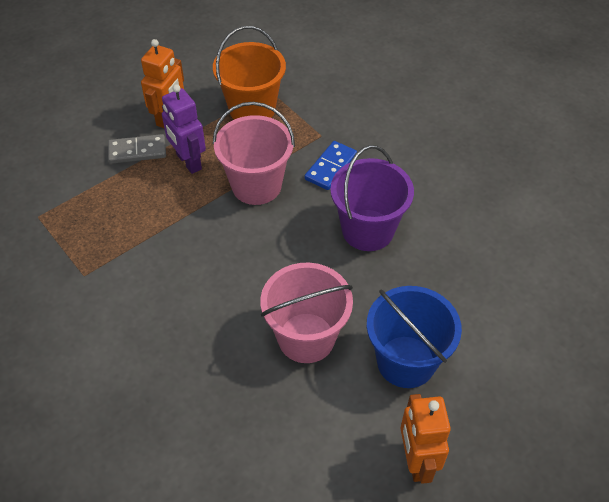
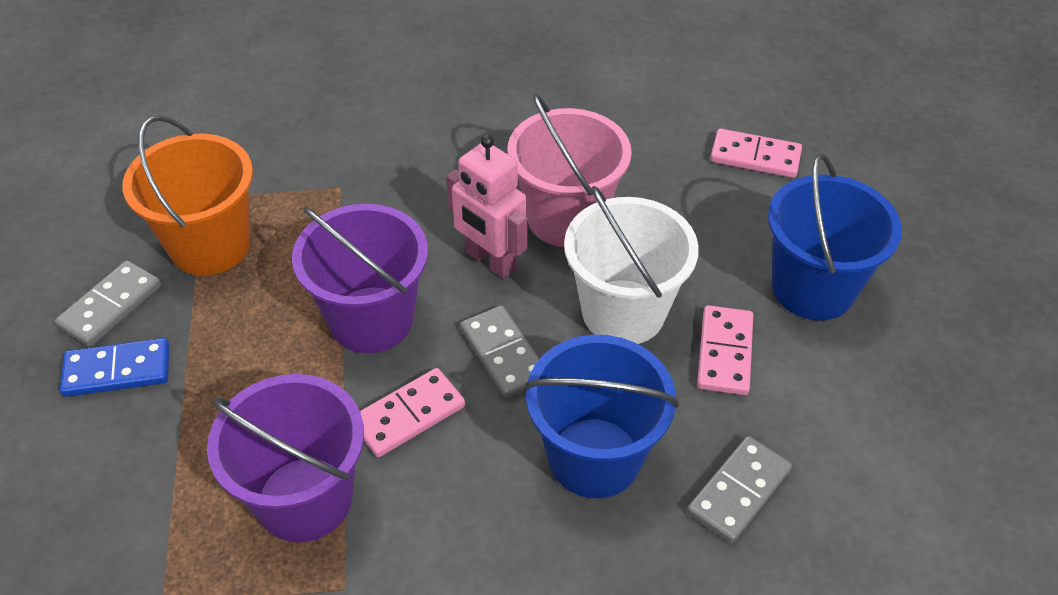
blue bucket: 1 -> 2
grey domino: 1 -> 3
orange robot: 2 -> 0
pink bucket: 2 -> 1
pink domino: 0 -> 3
pink robot: 0 -> 1
purple bucket: 1 -> 2
purple robot: 1 -> 0
white bucket: 0 -> 1

